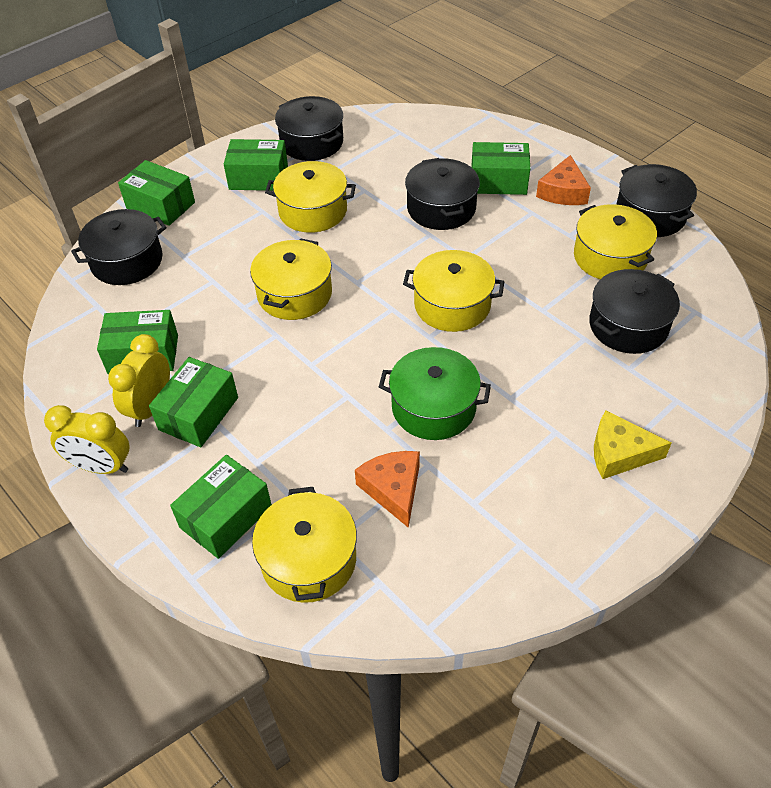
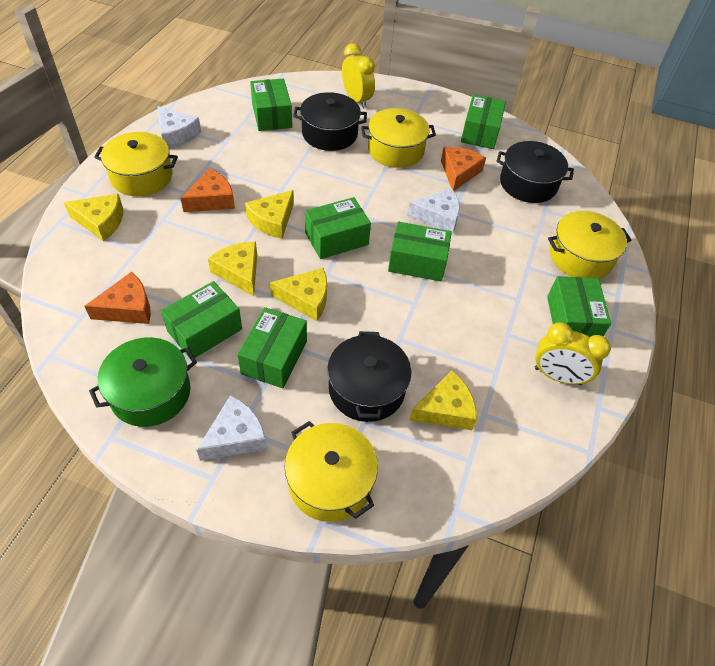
black pot: 5 -> 3
green box: 6 -> 7
orange cheese: 2 -> 3
white cheese: 0 -> 3
yellow cheese: 1 -> 5
yellow pot: 5 -> 4

